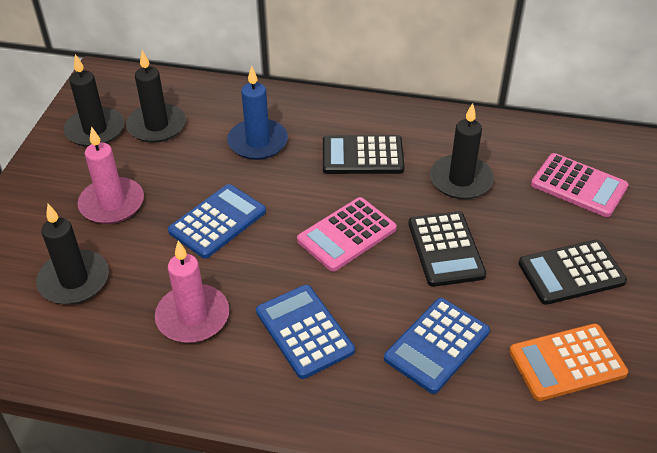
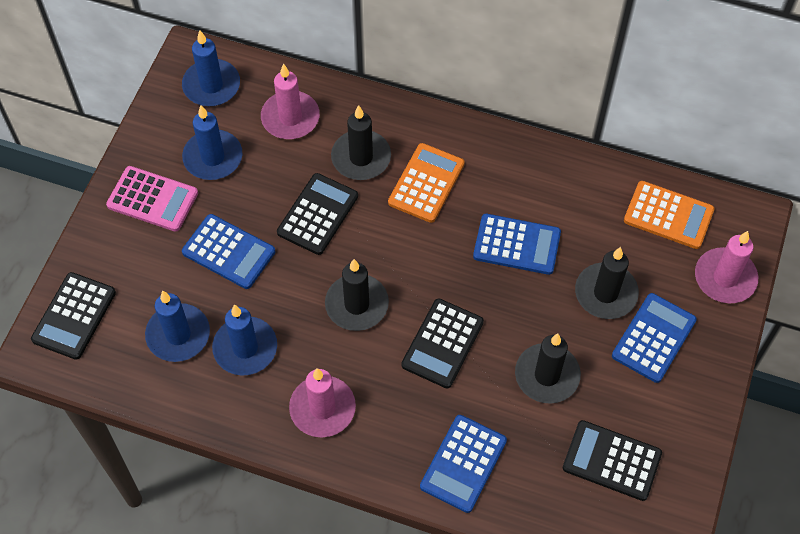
black calculator: 3 -> 4
blue calculator: 3 -> 4
blue candle: 1 -> 4
orange calculator: 1 -> 2
pink calculator: 2 -> 1
pink candle: 2 -> 3

